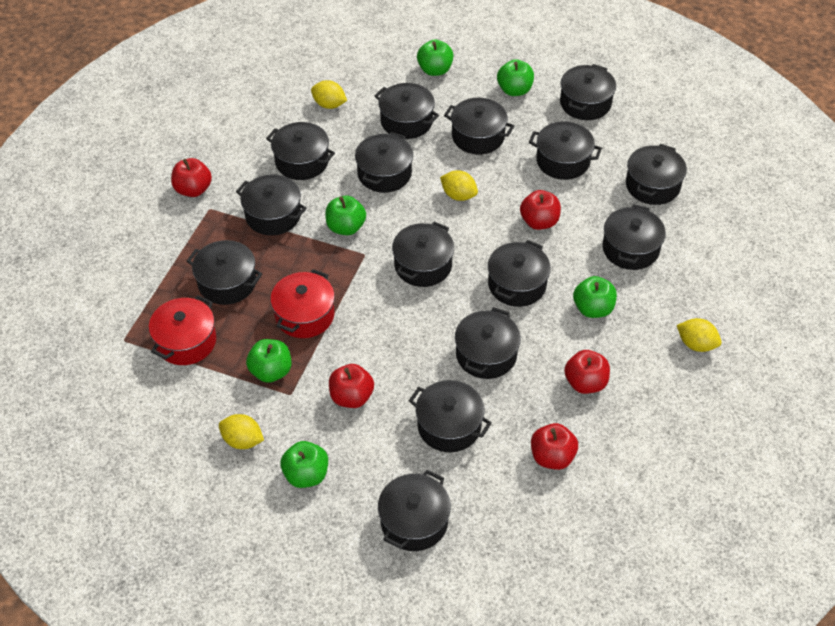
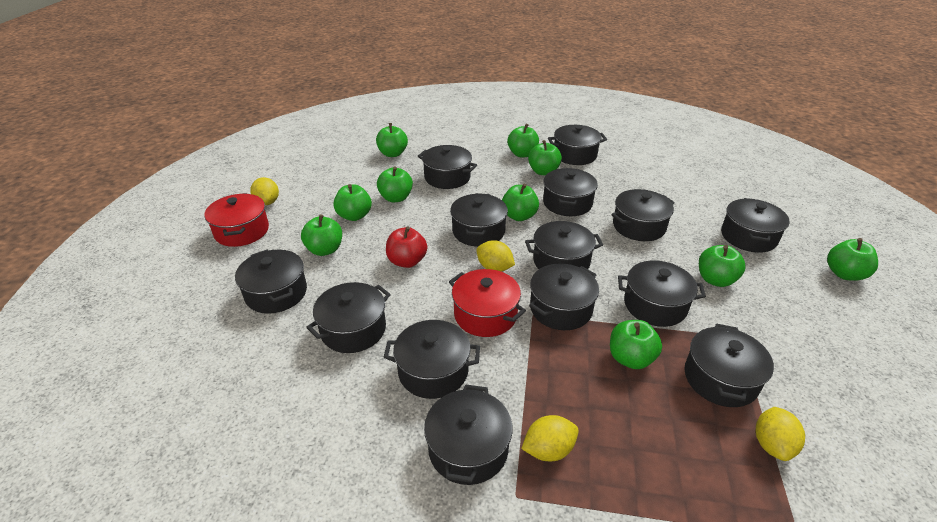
black pot: 15 -> 14
green apple: 6 -> 10
red apple: 5 -> 1

